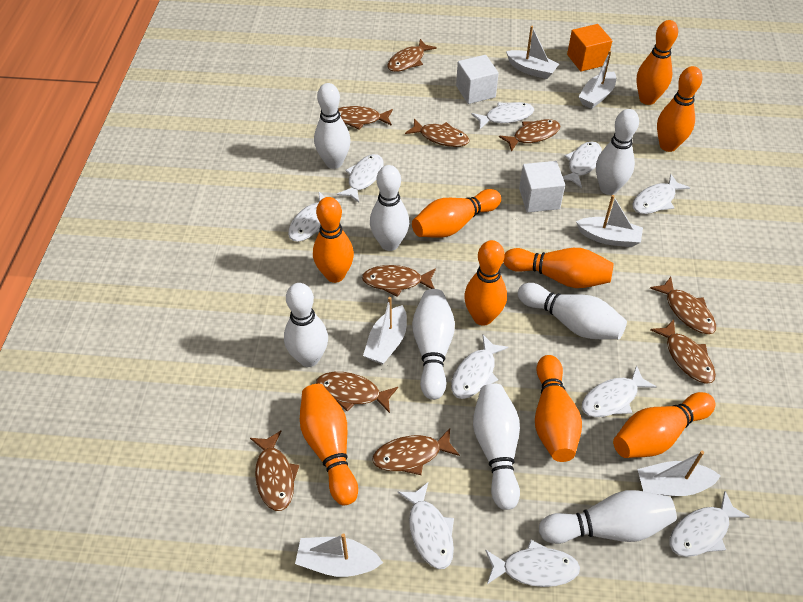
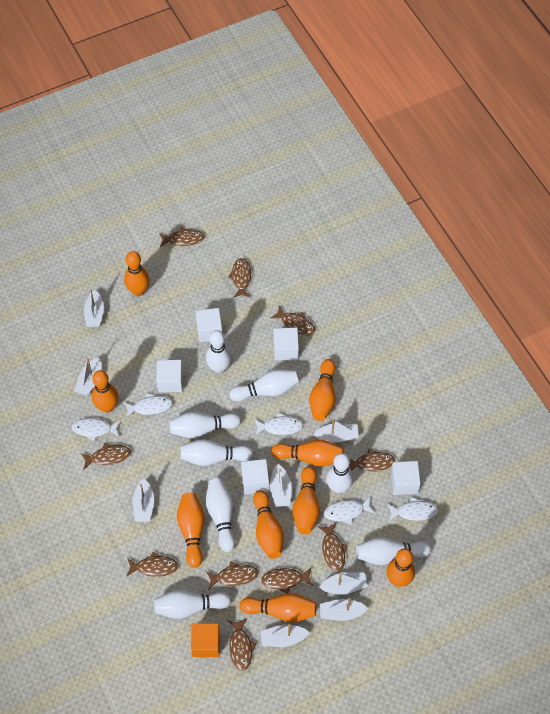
white boat: 6 -> 8
white cube: 2 -> 5
white fish: 10 -> 5

